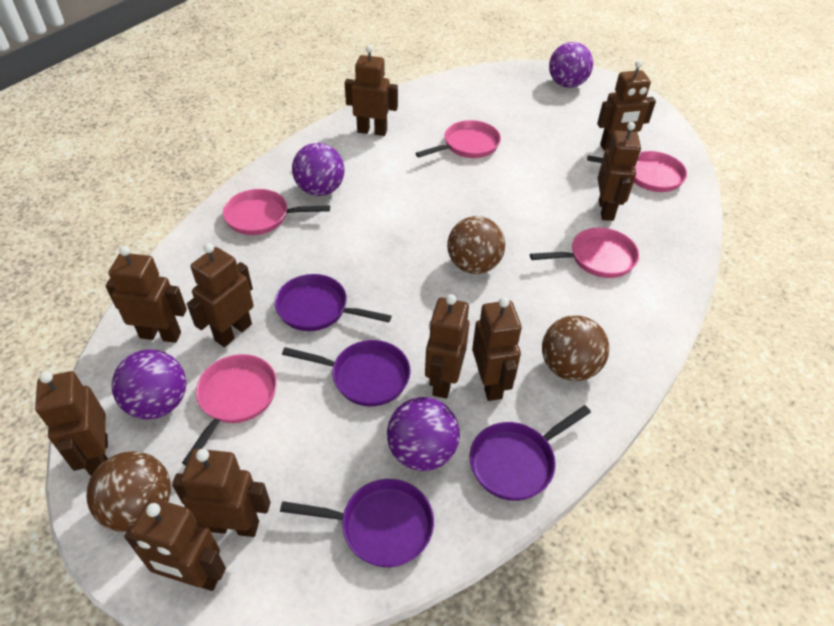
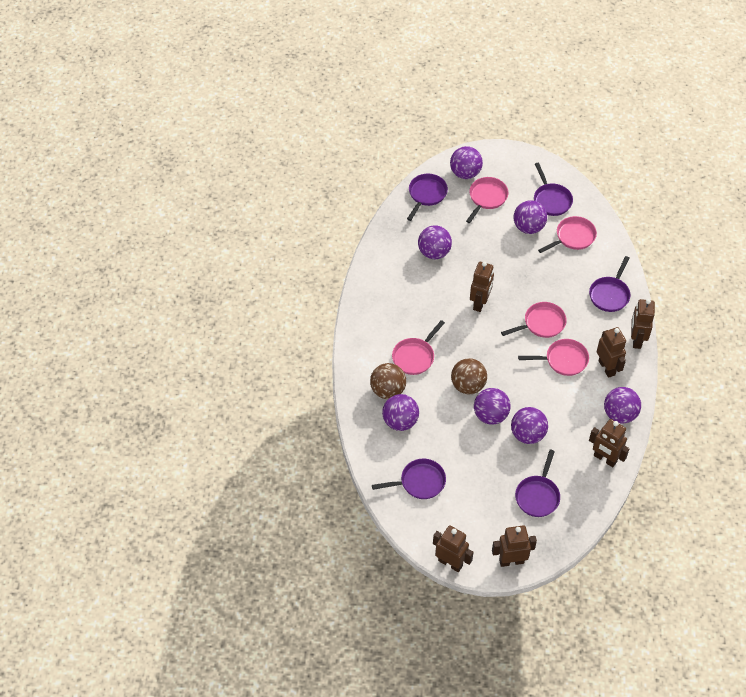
brown ball: 3 -> 2
brown robot: 10 -> 6
purple ball: 4 -> 7
purple pan: 4 -> 5

